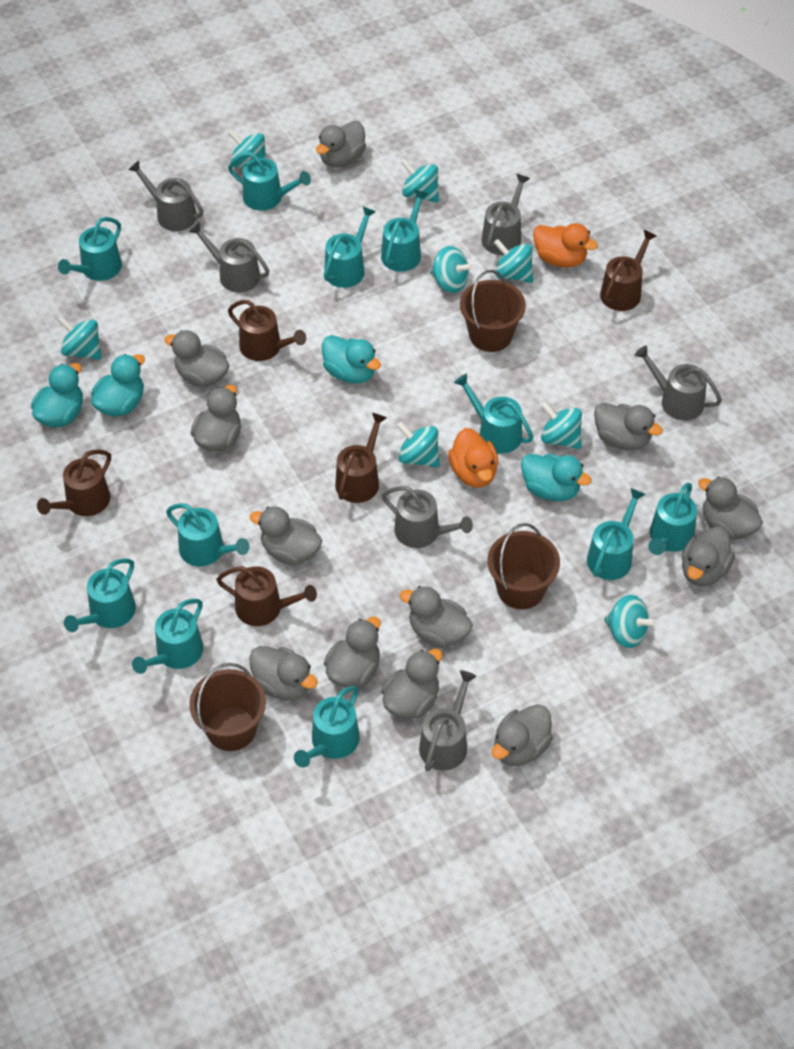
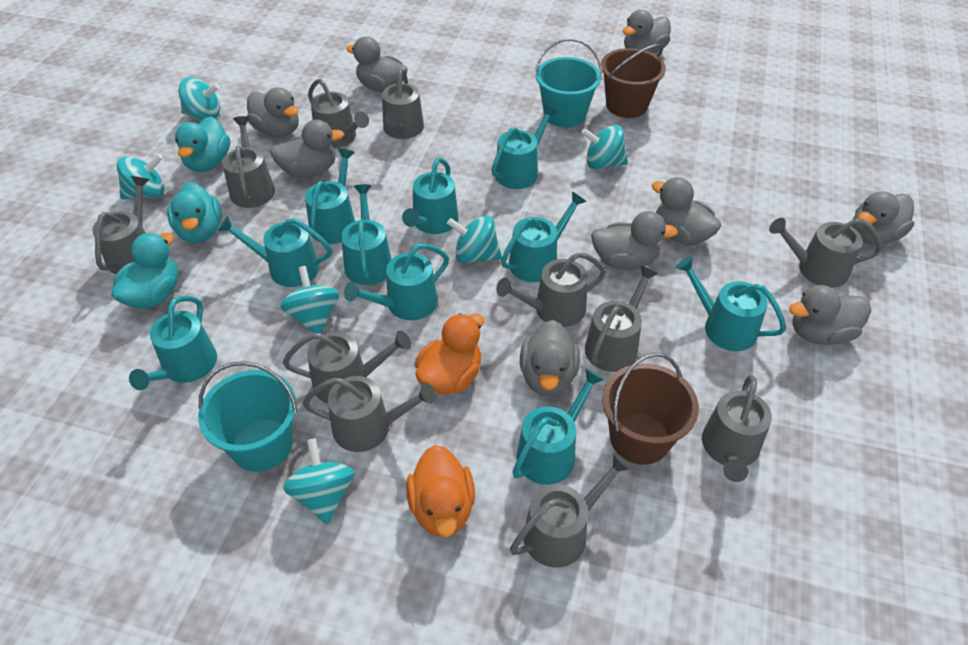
brown bucket: 3 -> 2
brown watering can: 5 -> 0
grey duck: 12 -> 9
grey watering can: 6 -> 11
turquoise bucket: 0 -> 2
turquoise duck: 4 -> 3
turquoise spinning top: 8 -> 6
turquoise watering can: 11 -> 10

